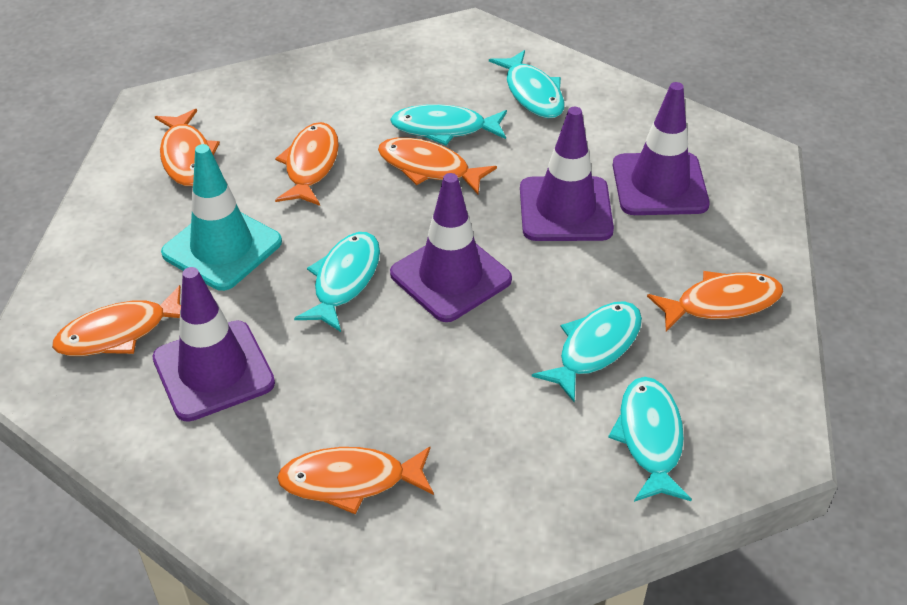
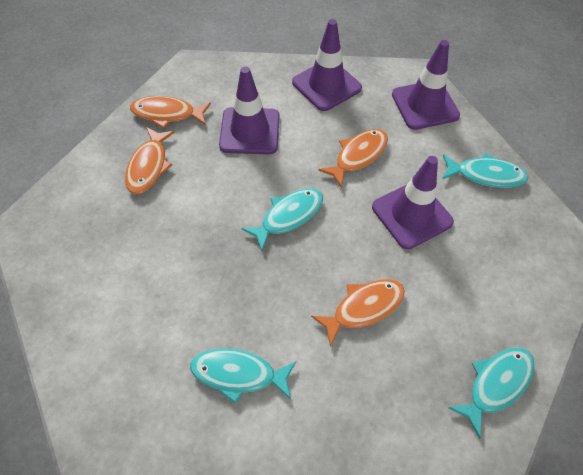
orange fish: 6 -> 4
turquoise fish: 5 -> 4
turquoise traffic cone: 1 -> 0

